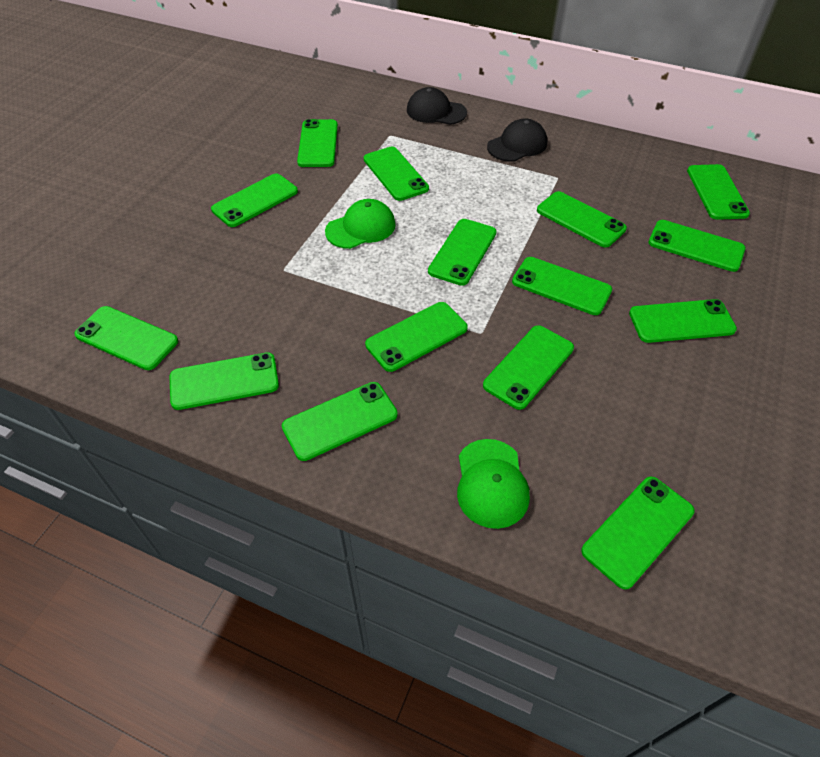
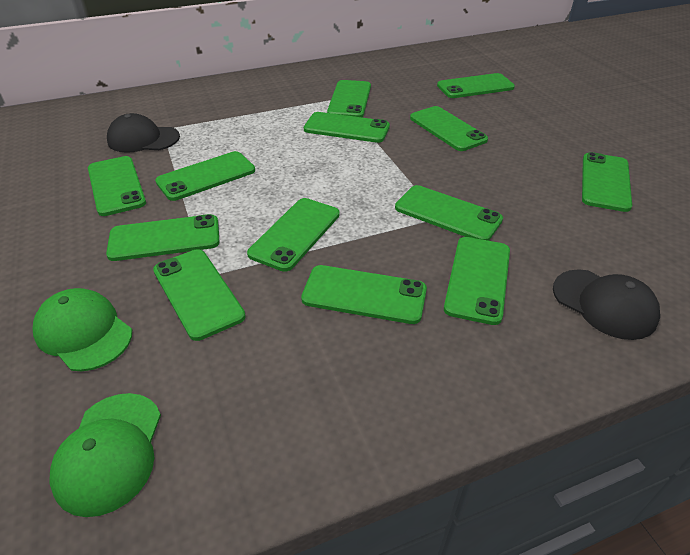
green phone: 15 -> 13

